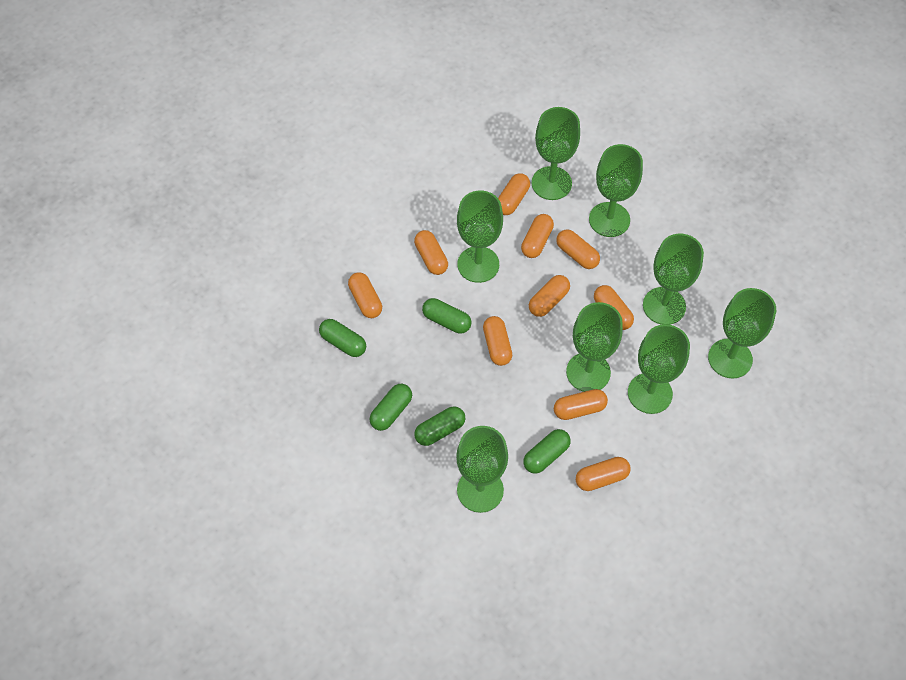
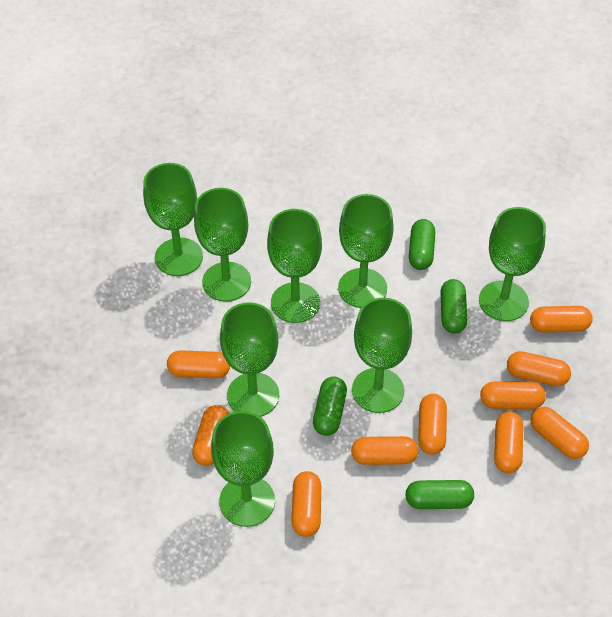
green capsule: 5 -> 4

